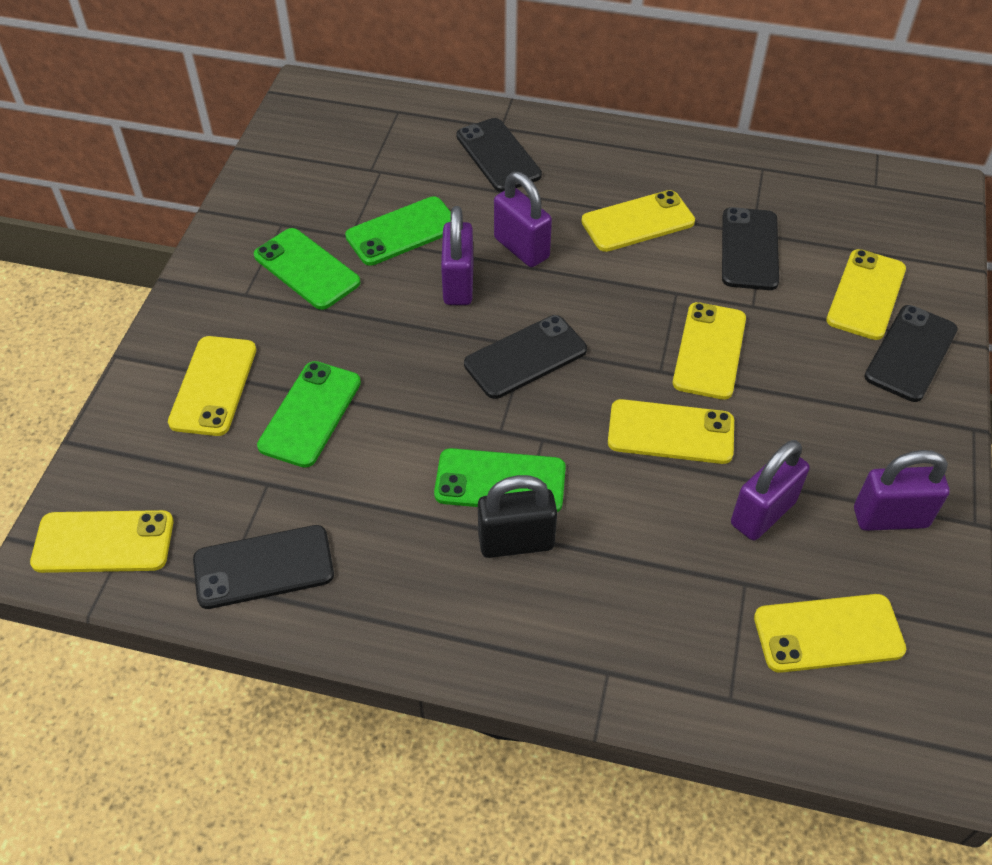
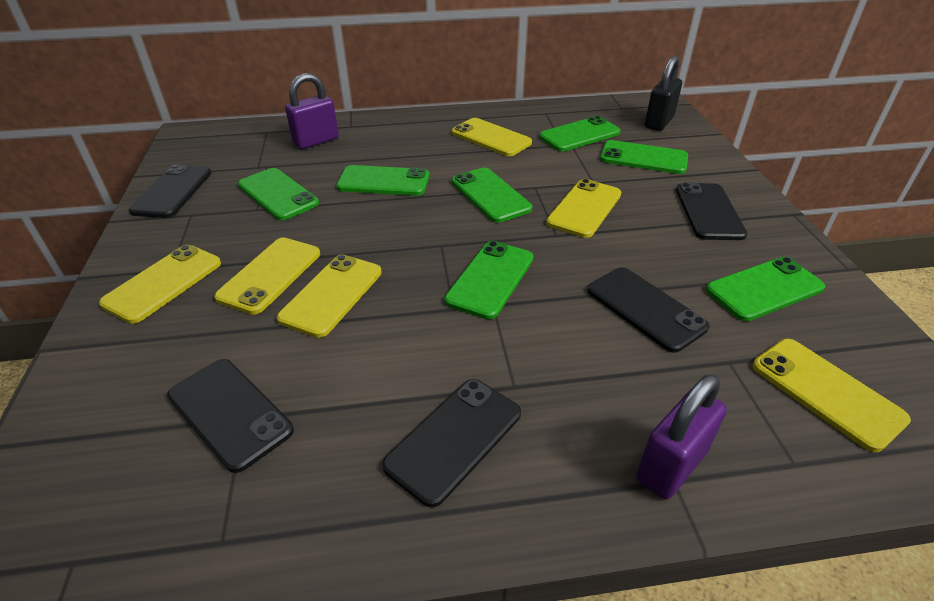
green phone: 4 -> 7
purple padlock: 4 -> 2
yellow phone: 7 -> 6

